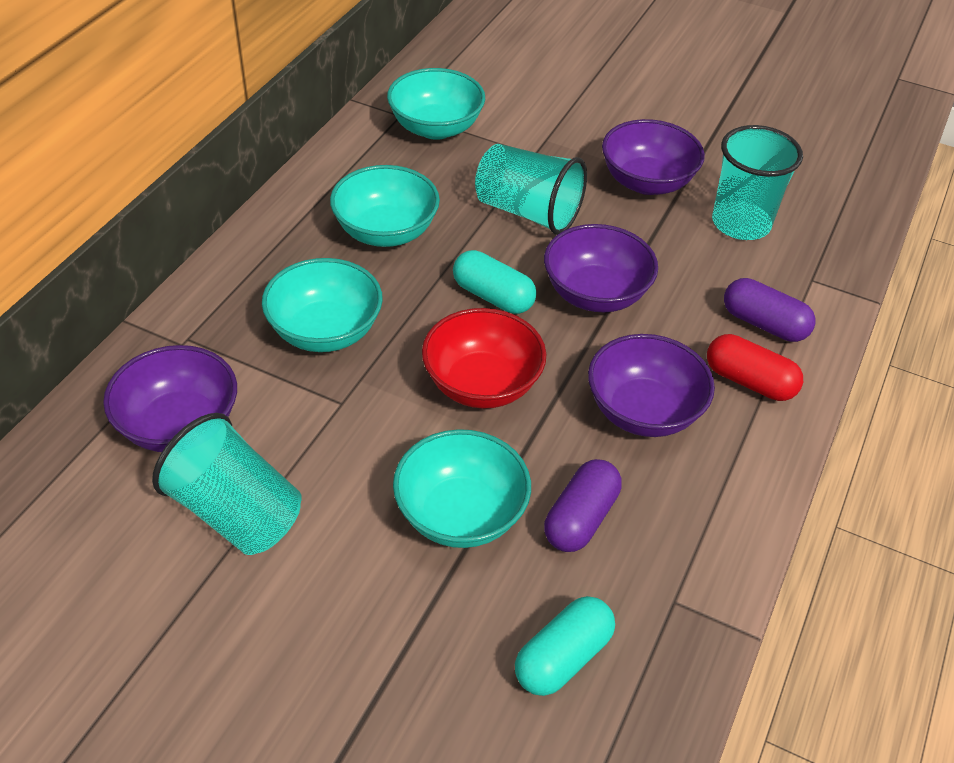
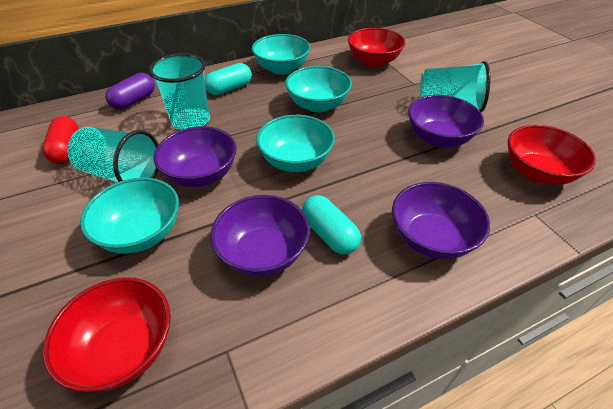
purple capsule: 2 -> 1
red bowl: 1 -> 3

